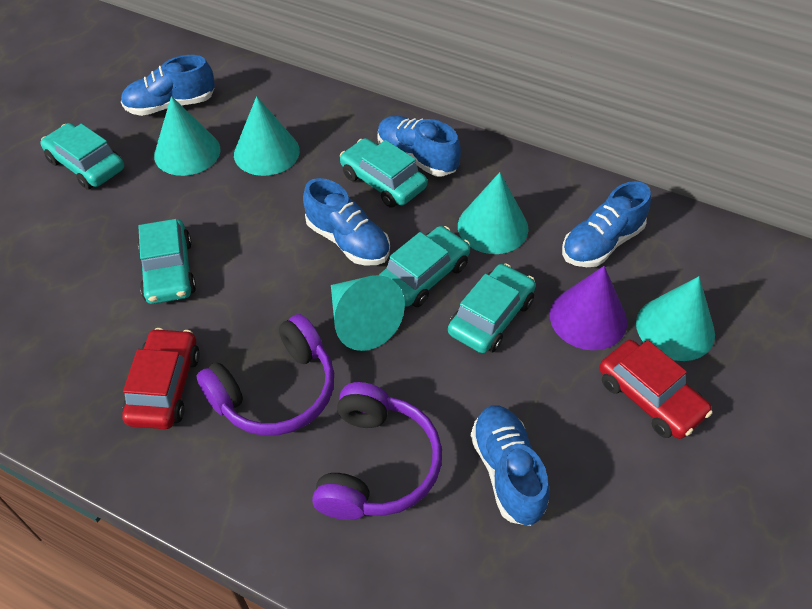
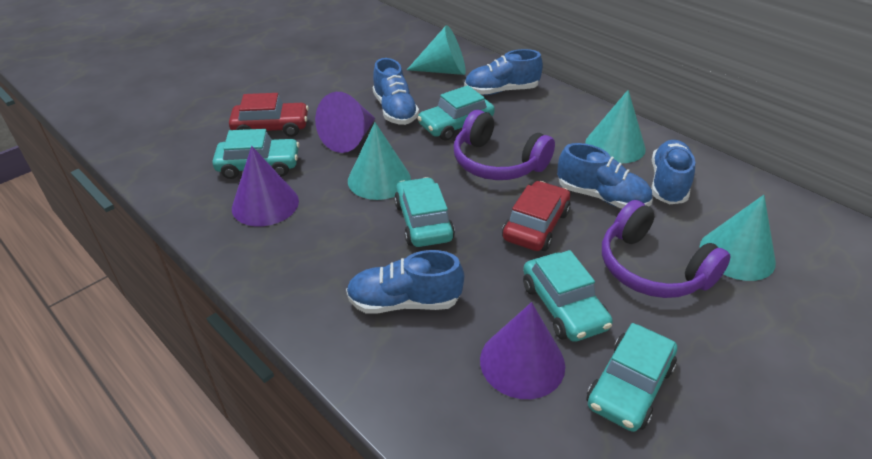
purple cone: 1 -> 3
turquoise cone: 5 -> 4

